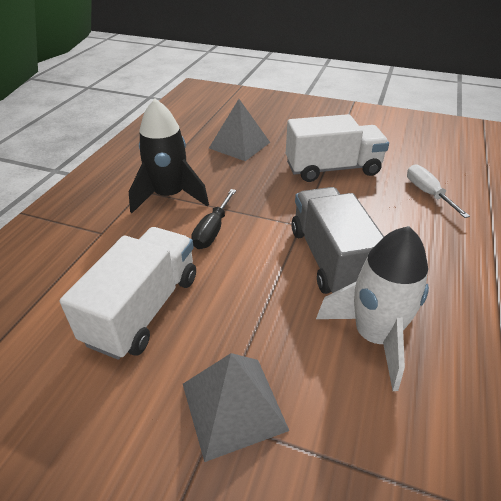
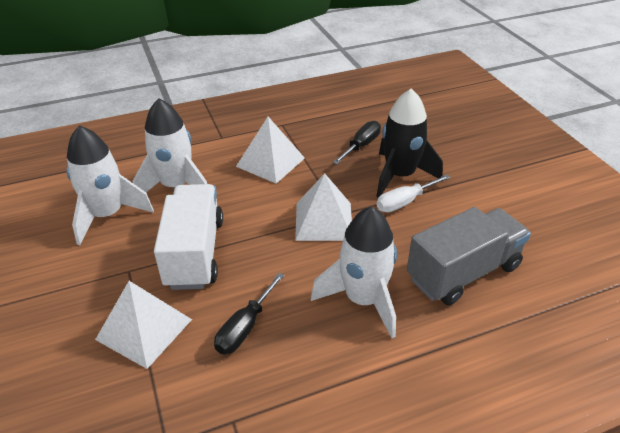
black screwdriver: 1 -> 2
grey pyramid: 2 -> 0
white pyramid: 0 -> 3
white rocket: 1 -> 3
white truck: 2 -> 1

